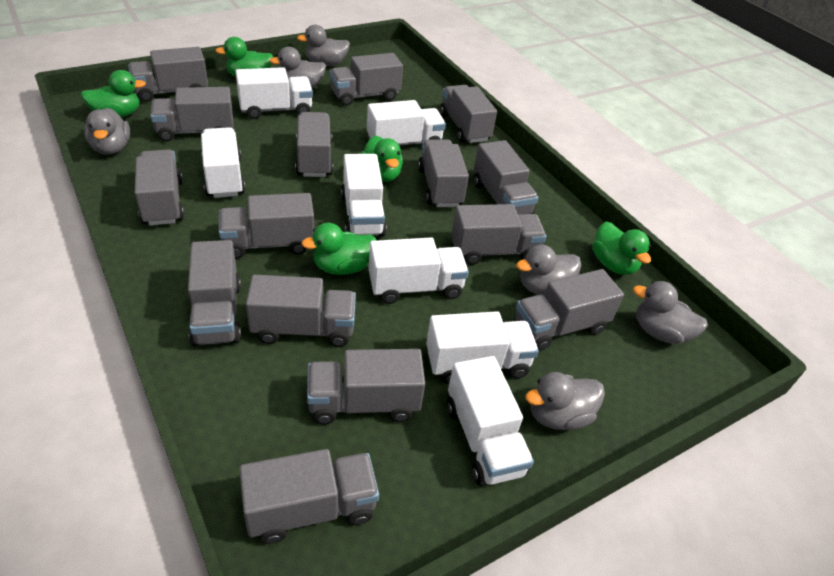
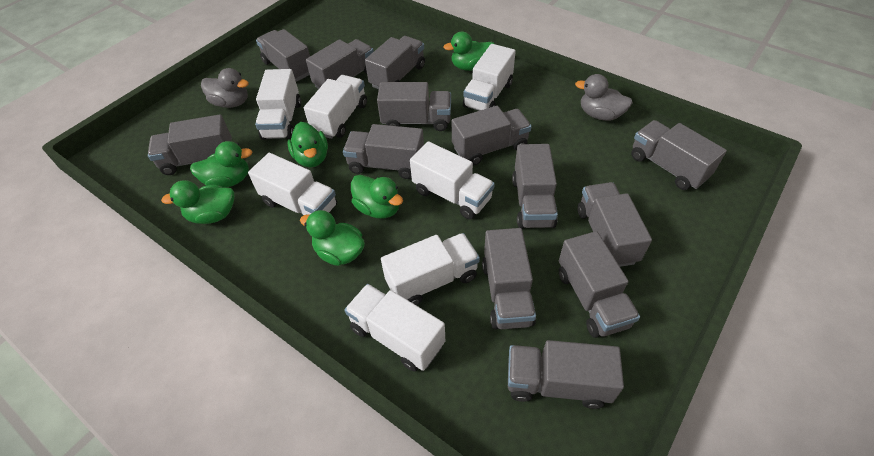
green duck: 5 -> 6
grey duck: 6 -> 2
grey truck: 15 -> 13

